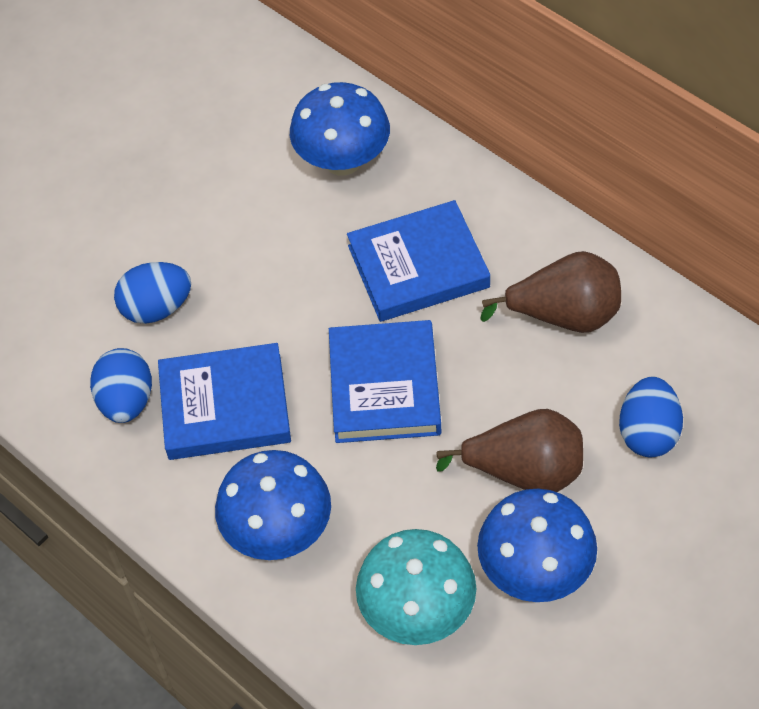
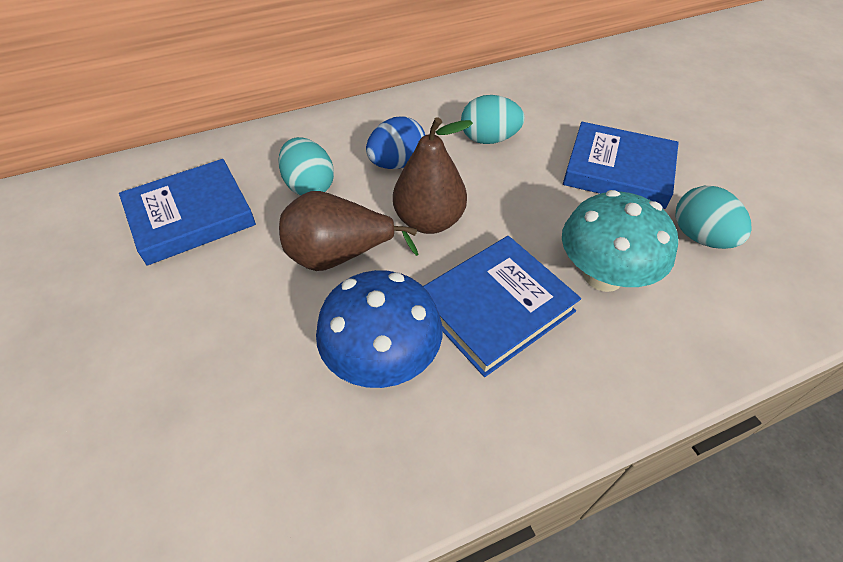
blue egg: 3 -> 1
blue mushroom: 3 -> 1
turquoise egg: 0 -> 3

